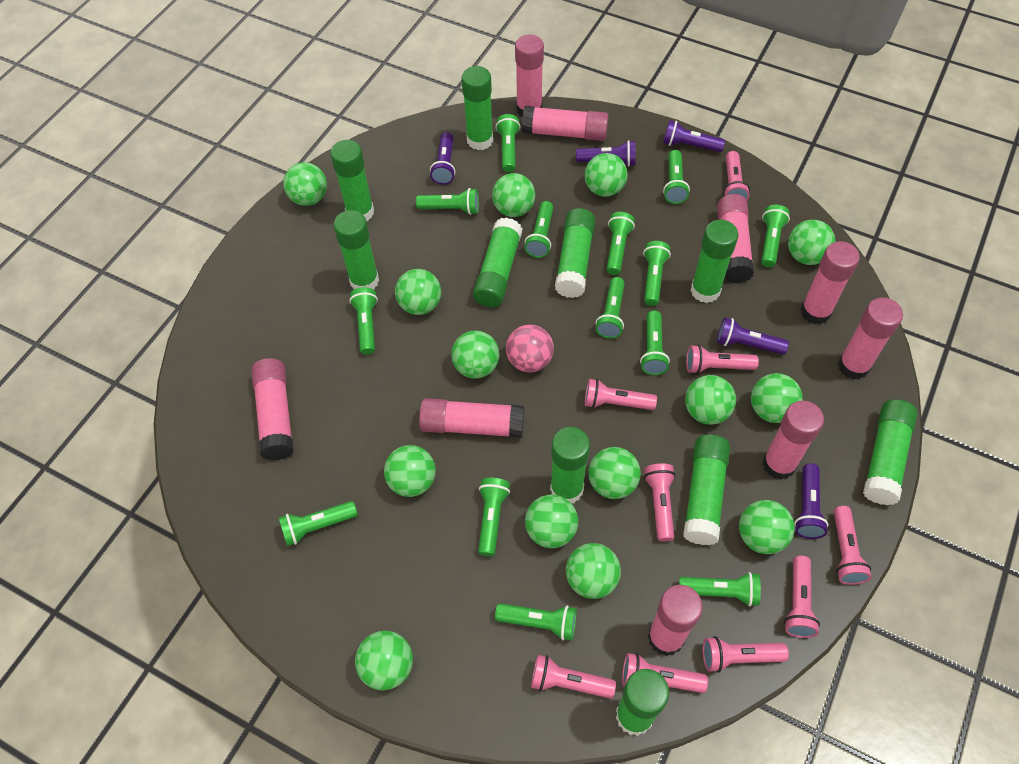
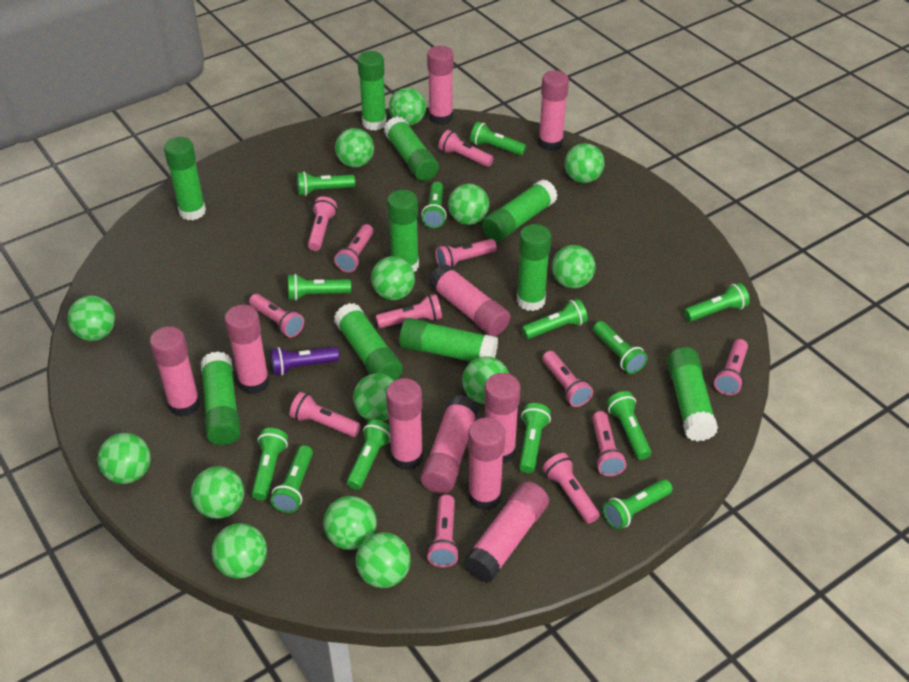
green flashlight: 14 -> 13
pink ball: 1 -> 0
pink flashlight: 9 -> 12
pink glue stick: 9 -> 10
purple flashlight: 5 -> 1

